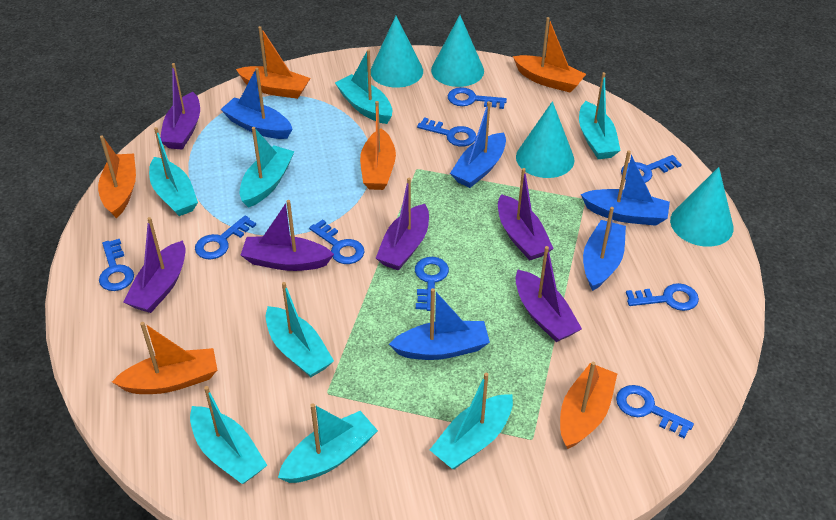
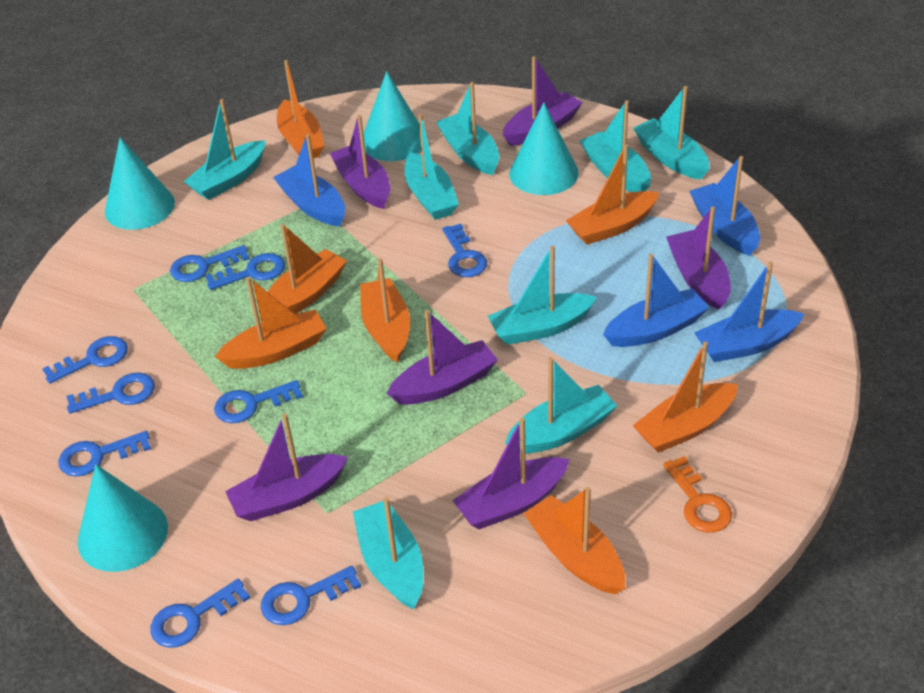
blue boat: 5 -> 4
orange boat: 6 -> 7
orange key: 0 -> 1

